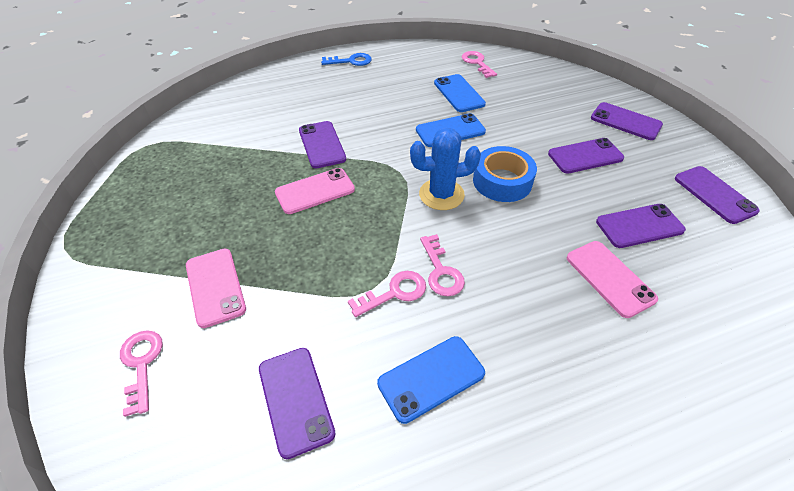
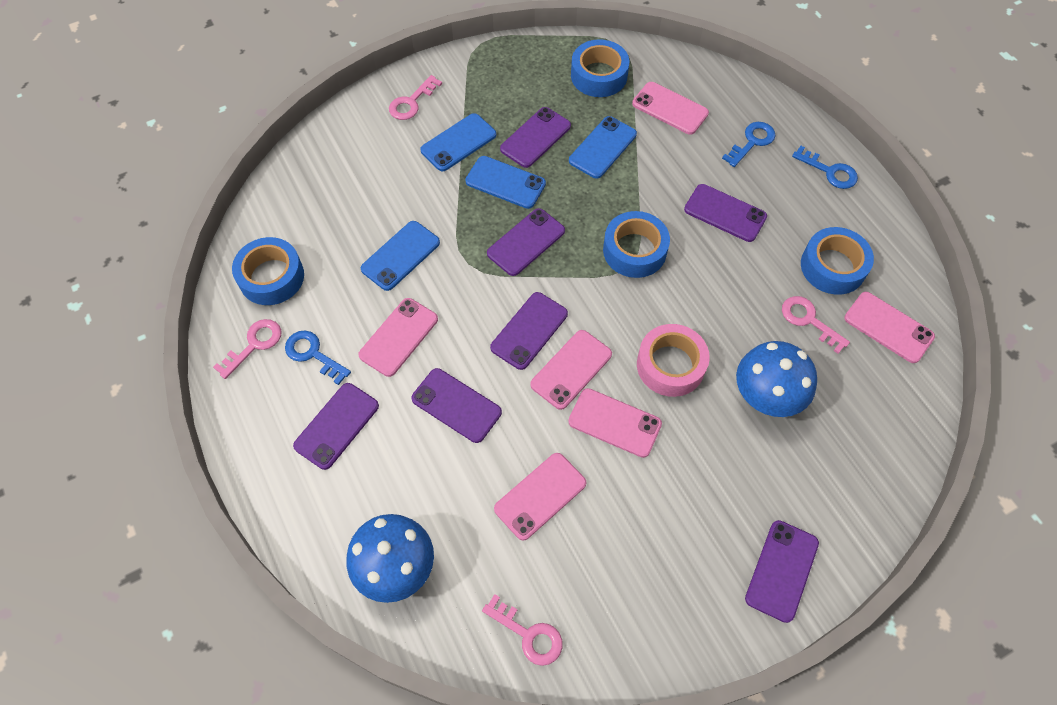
blue cactus: 1 -> 0
blue key: 1 -> 3
blue mushroom: 0 -> 2
blue phone: 3 -> 4
blue tape: 1 -> 4
pink phone: 3 -> 6
pink tape: 0 -> 1
purple phone: 6 -> 7

